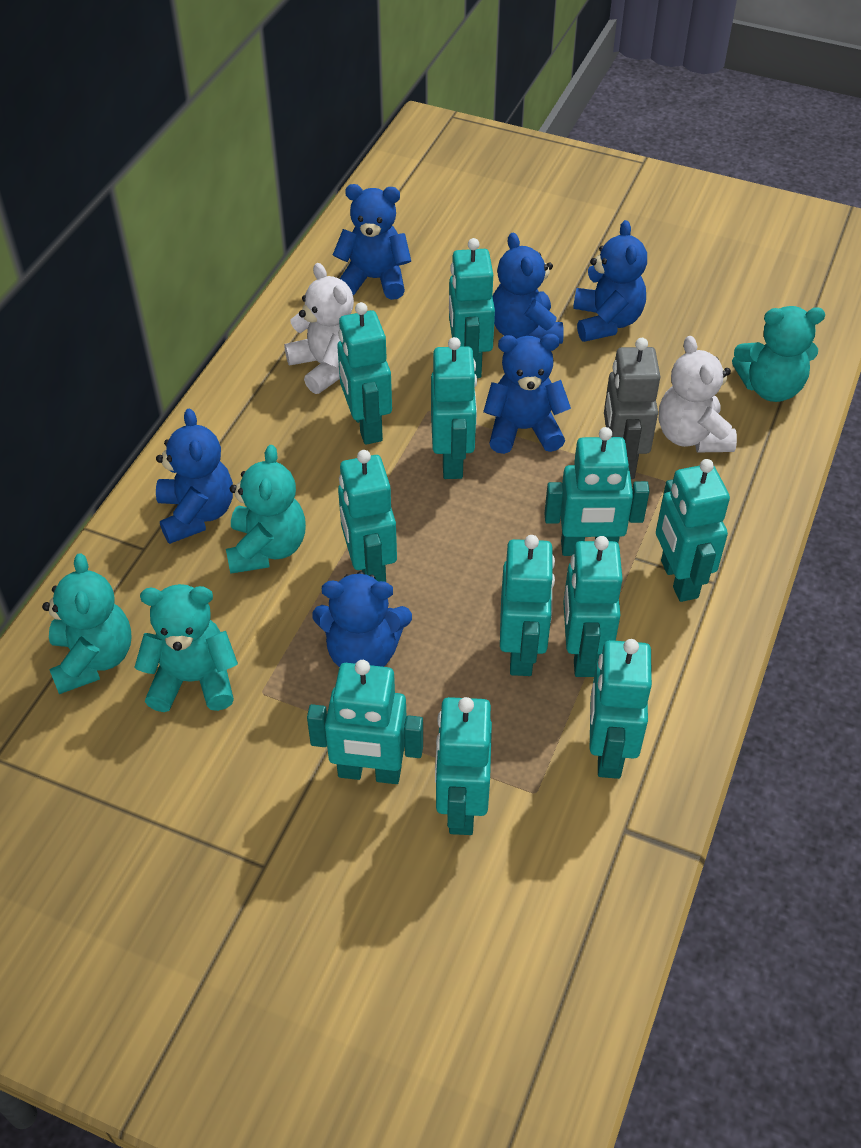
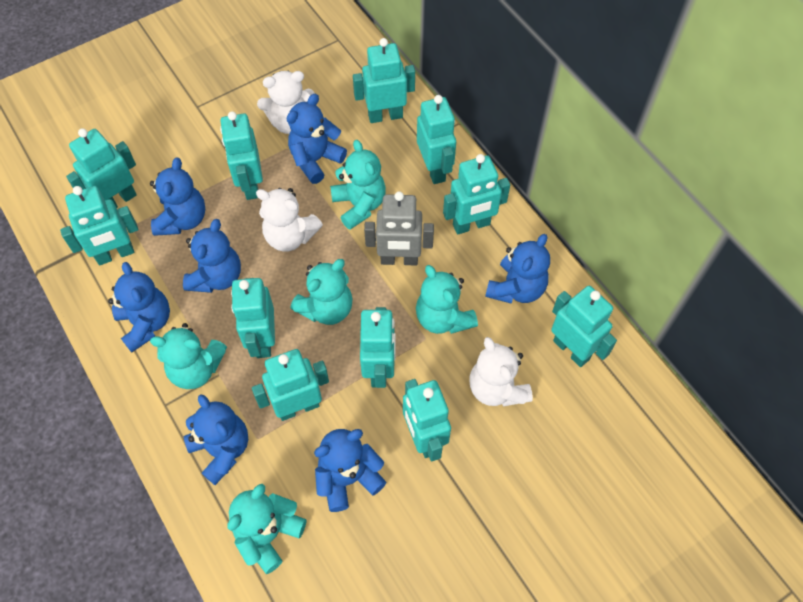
blue teddy bear: 6 -> 7
turquoise teddy bear: 4 -> 5
white teddy bear: 2 -> 3

